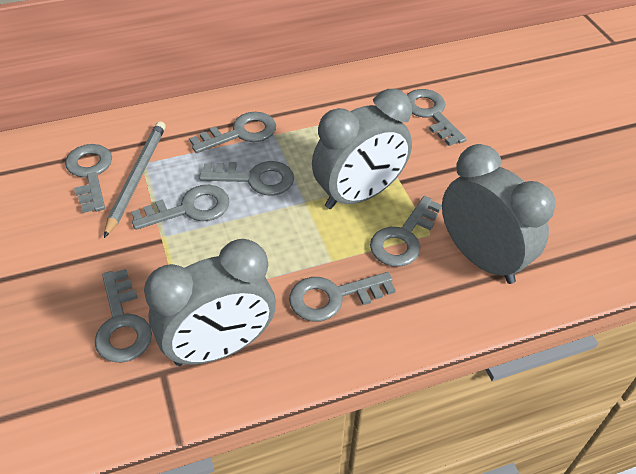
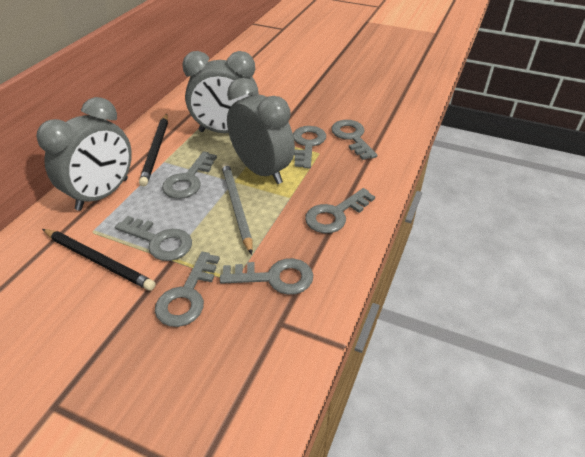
black pencil: 0 -> 2
grey key: 8 -> 7

